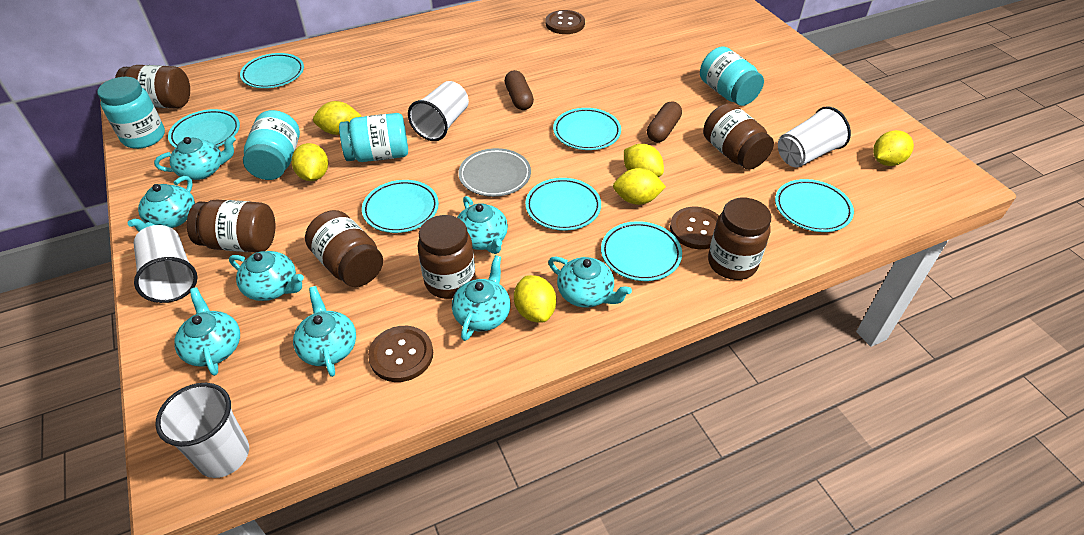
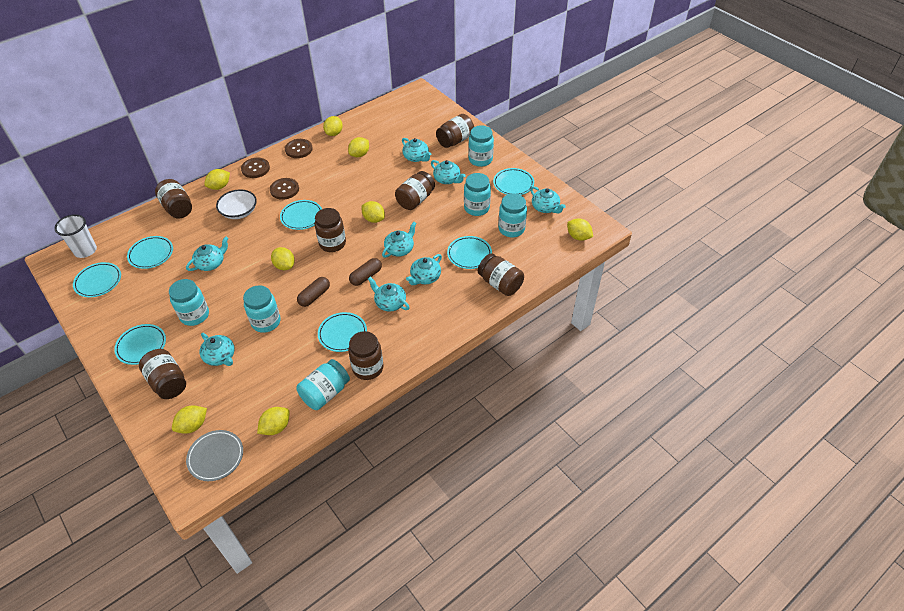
brown jar: 6 -> 7
turquoise jar: 4 -> 6
white bowl: 0 -> 1
white cup: 4 -> 1
yellow lemon: 6 -> 8

